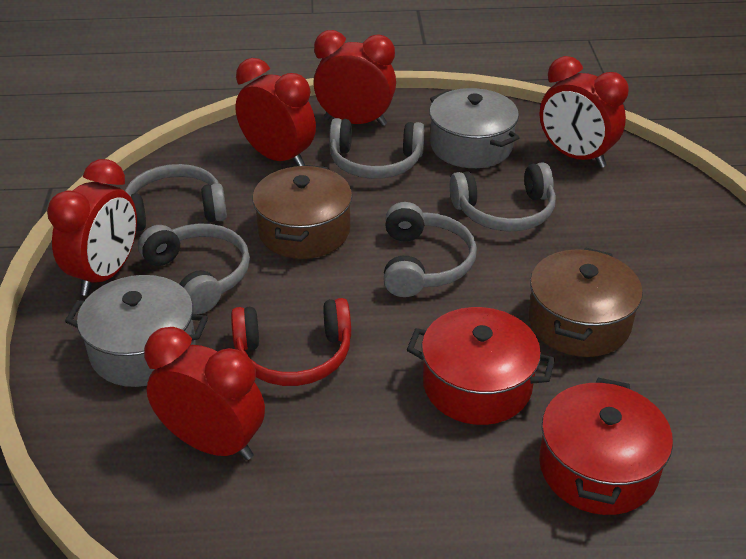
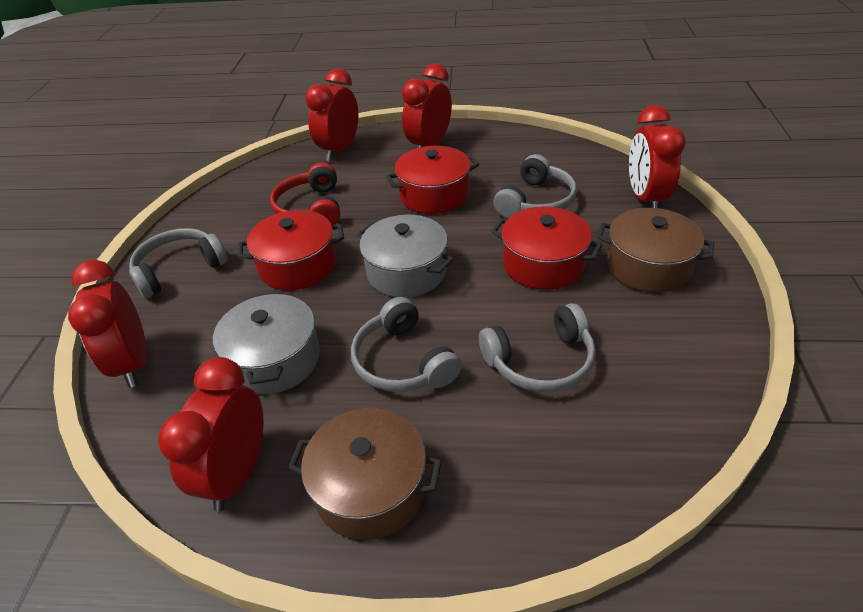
grey headphones: 5 -> 4
red pot: 2 -> 3

